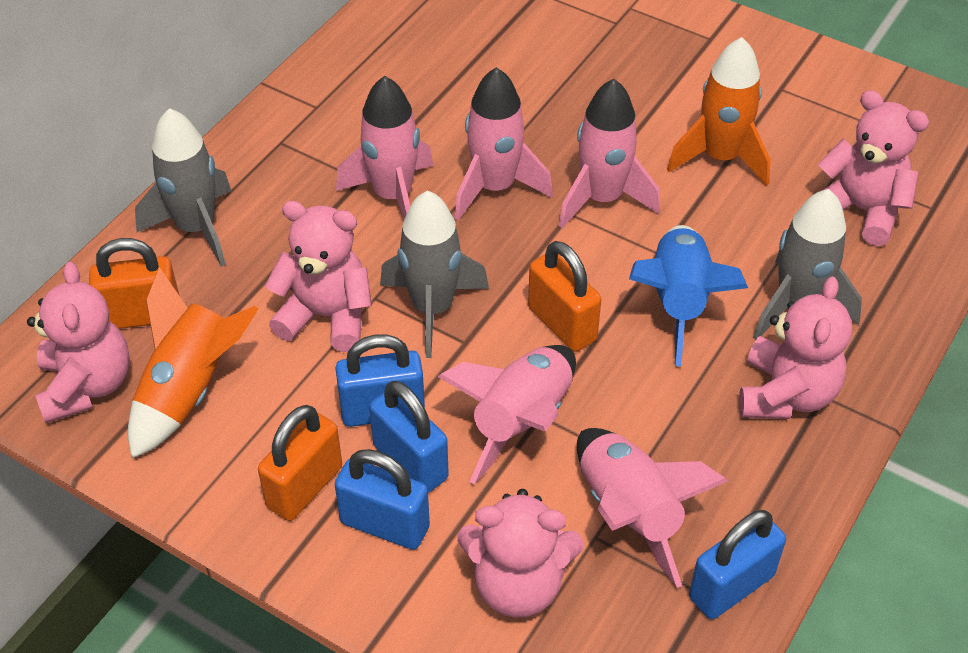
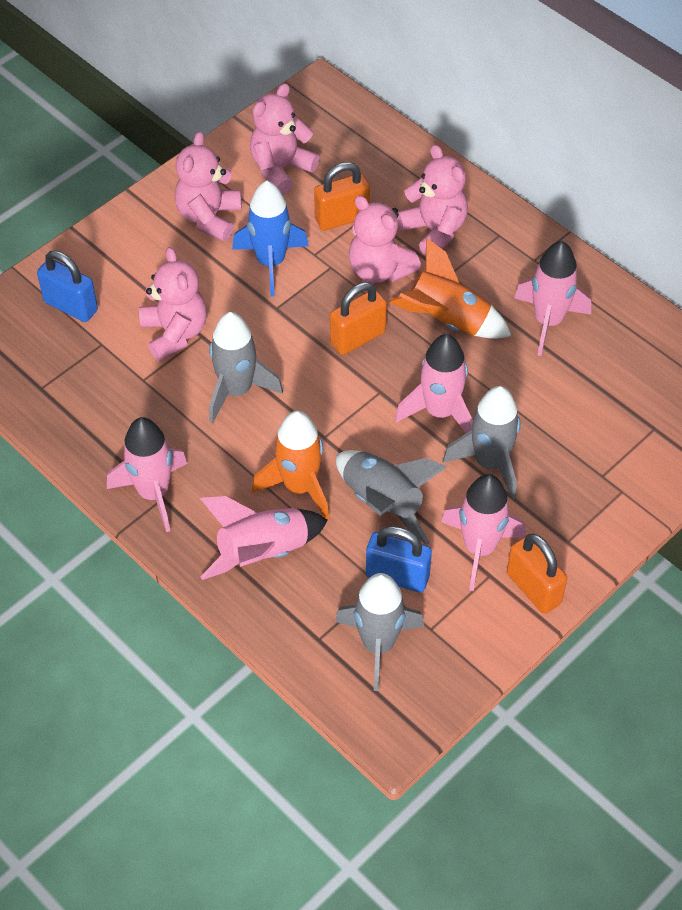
blue padlock: 4 -> 2
grey rocket: 3 -> 4

